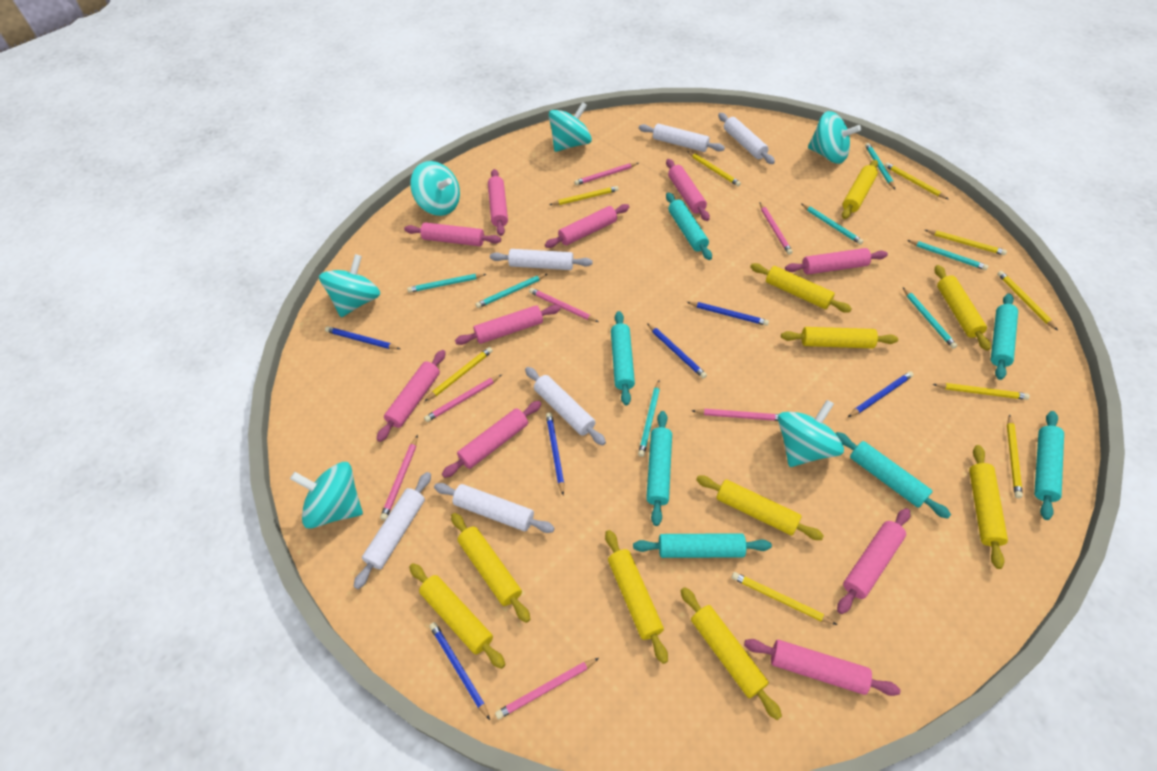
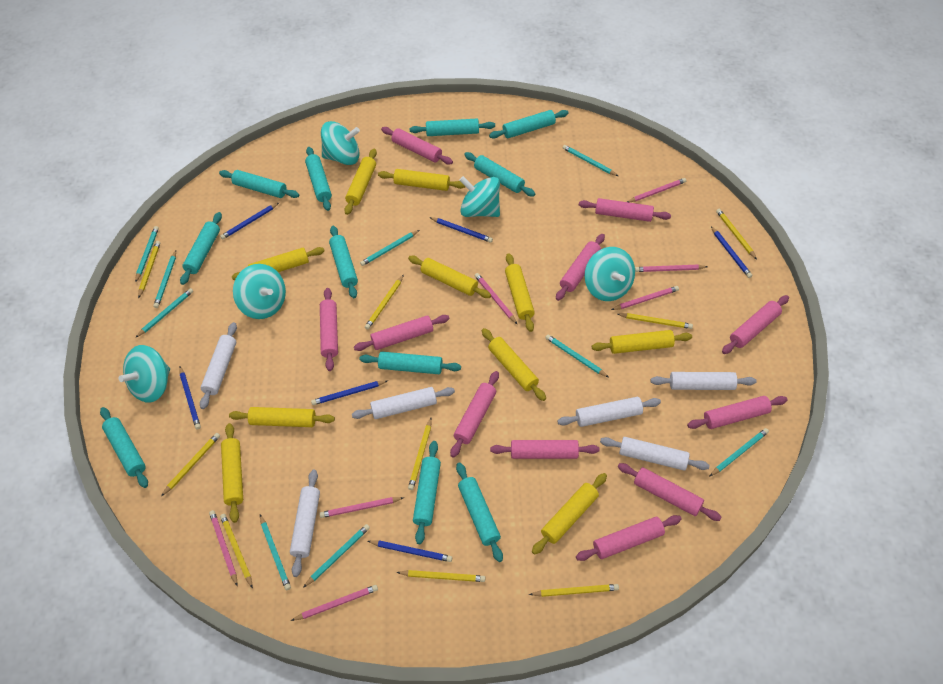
pink rolling pin: 10 -> 11
turquoise pencil: 7 -> 9
turquoise rolling pin: 7 -> 11
turquoise spinning top: 6 -> 5

